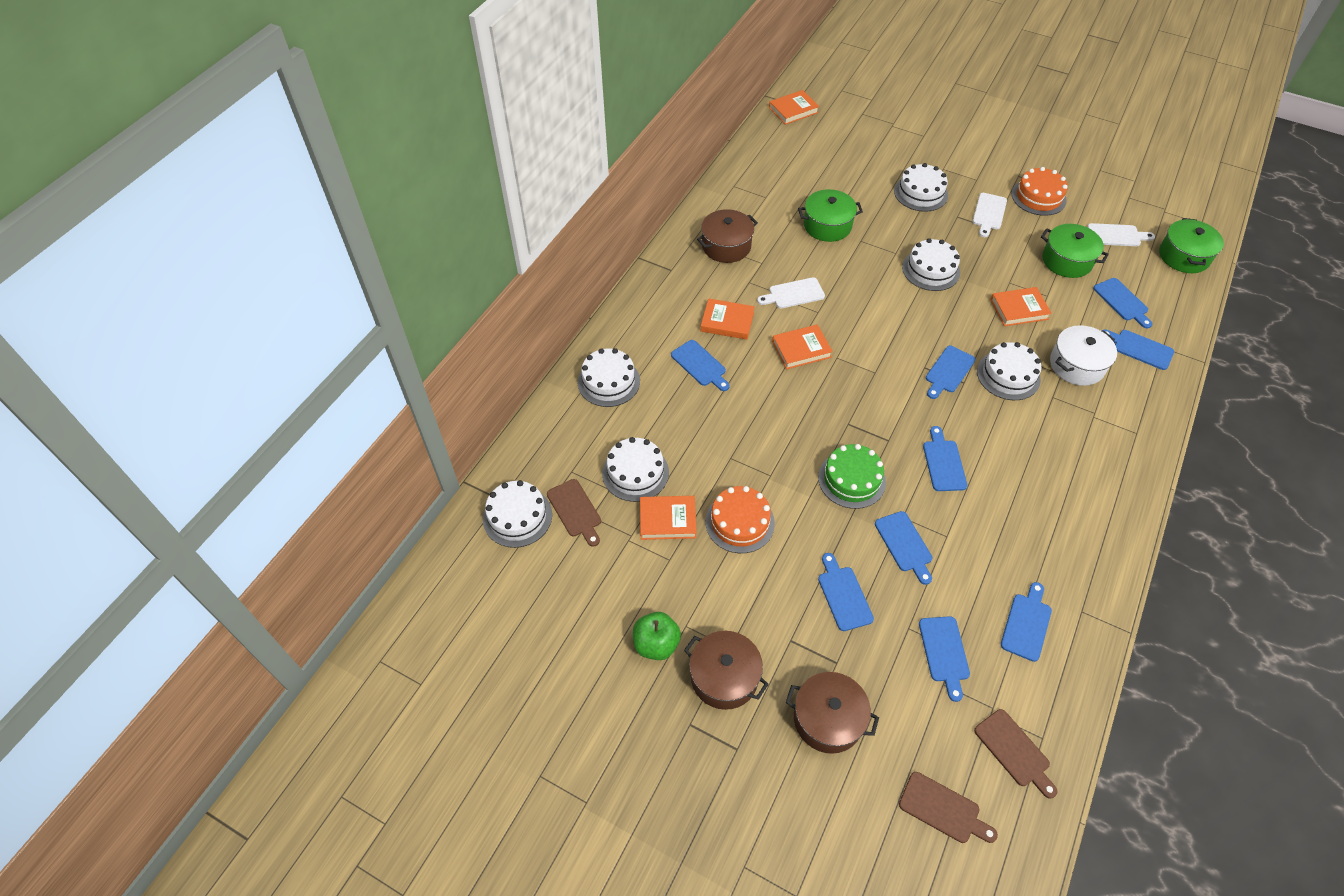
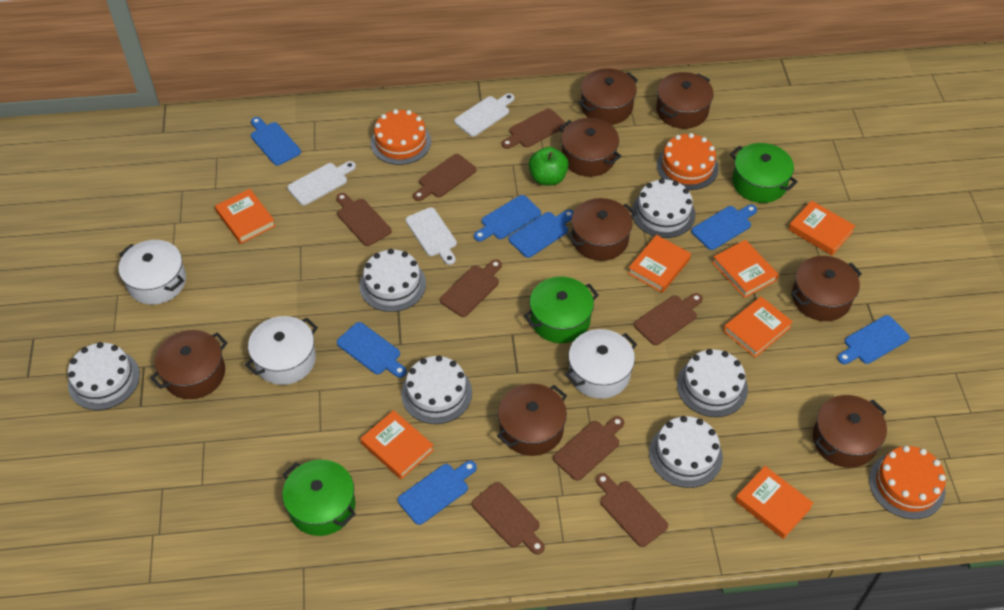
blue cutting board: 9 -> 7
brown cutting board: 3 -> 8
brown pot: 3 -> 8
green cake: 1 -> 0
orange book: 5 -> 7
orange cake: 2 -> 3
white pot: 1 -> 3

